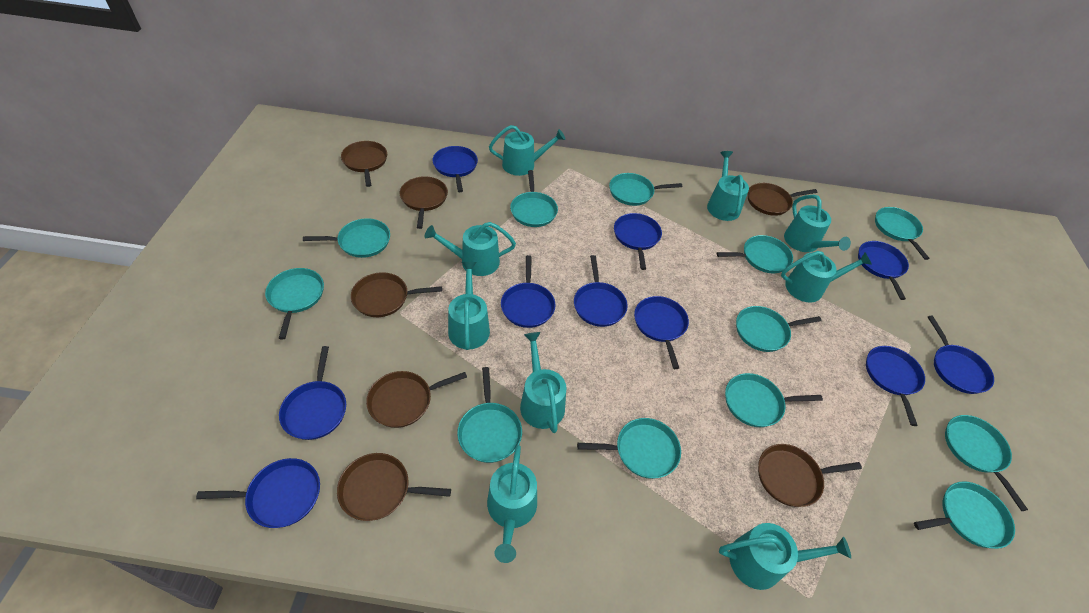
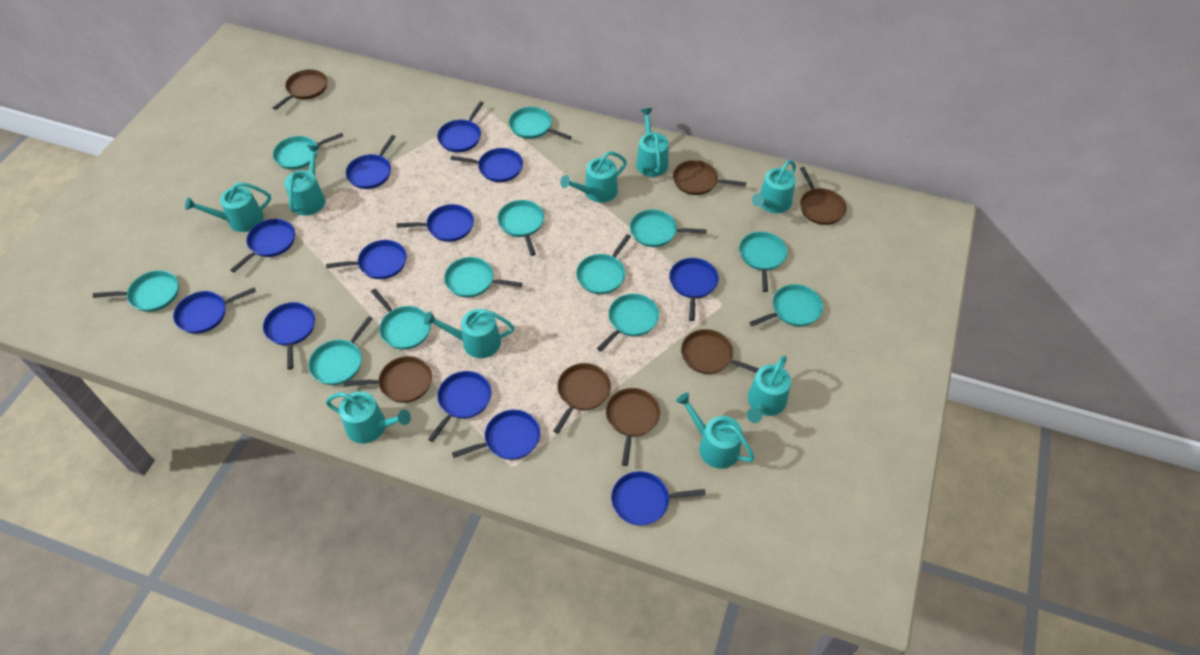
blue pan: 10 -> 12

